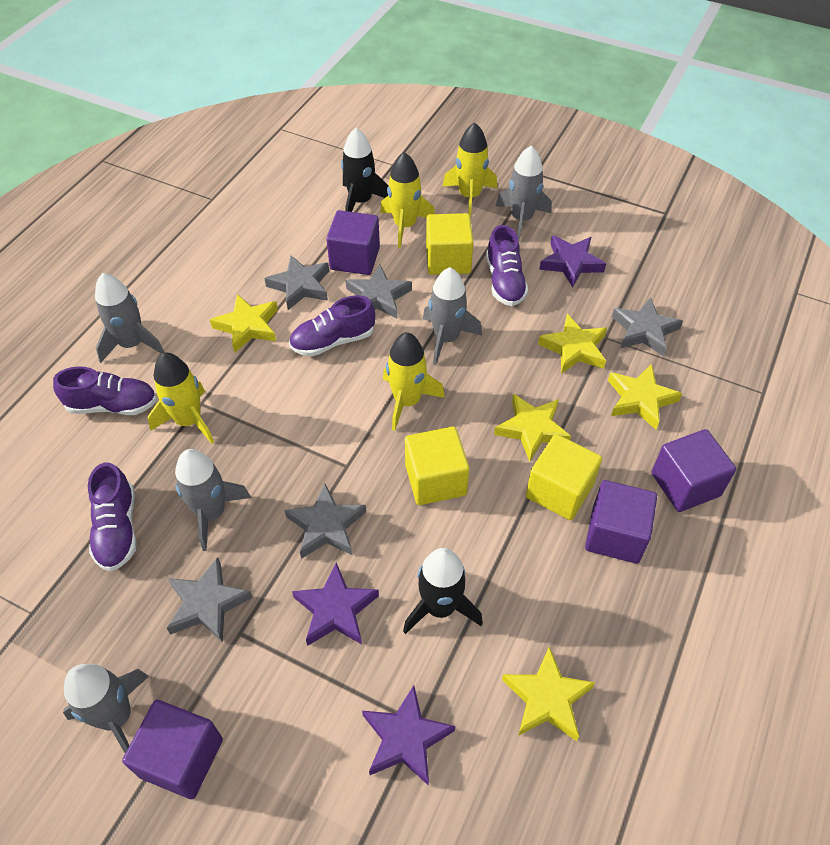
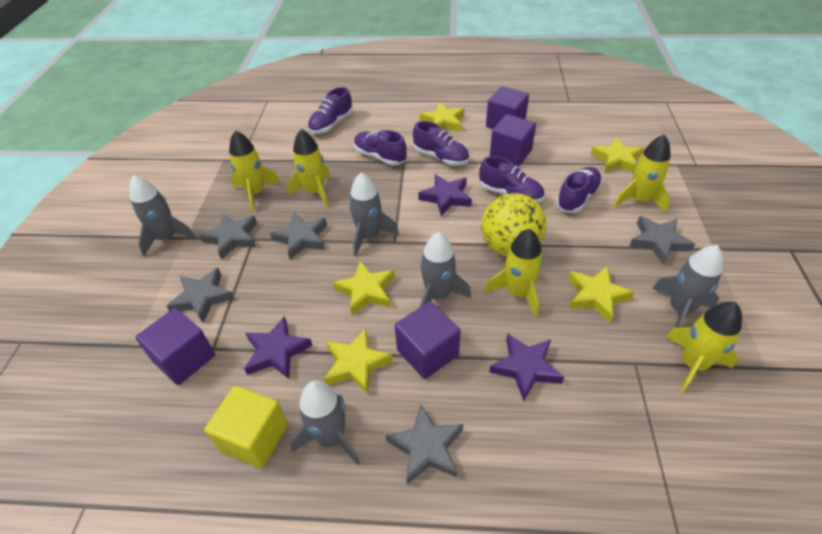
black rocket: 2 -> 0
purple shoe: 4 -> 5
yellow ball: 0 -> 1
yellow cube: 3 -> 1
yellow rocket: 4 -> 5

